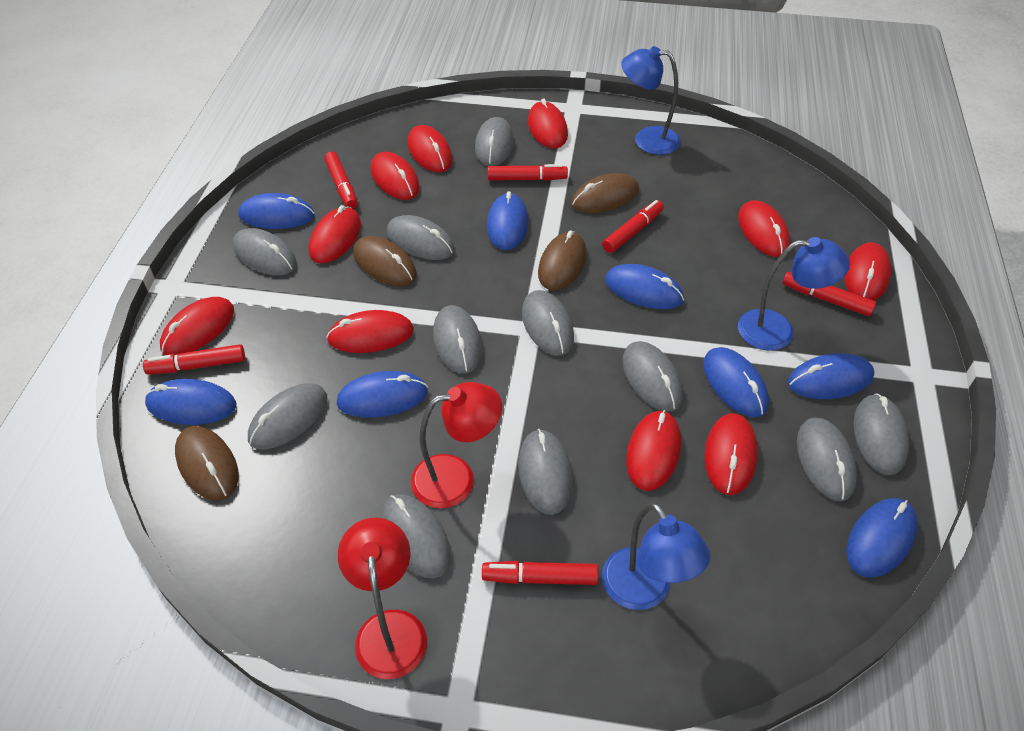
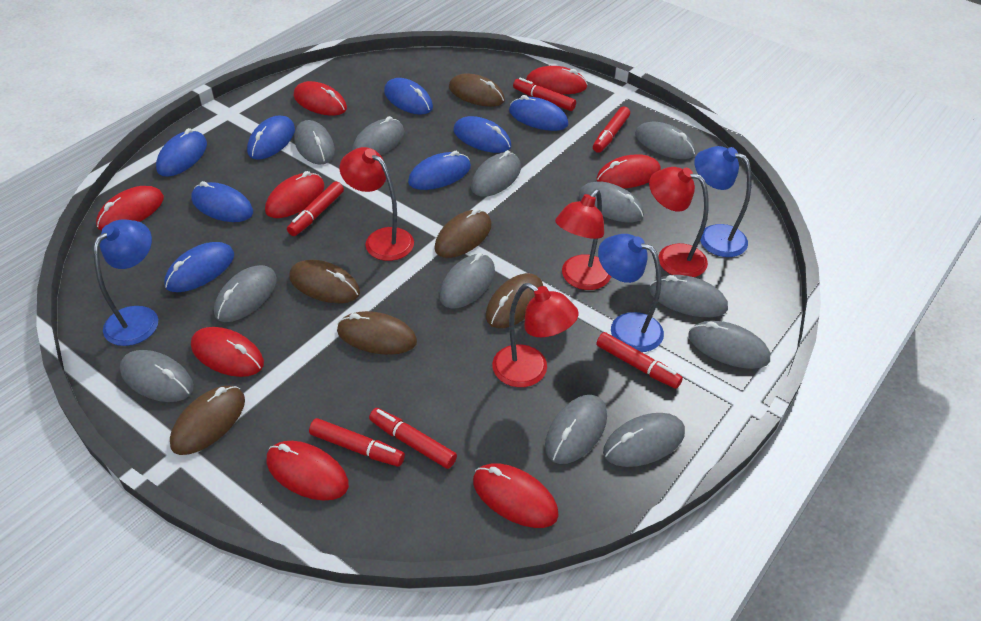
brown mouse: 4 -> 6
grey mouse: 11 -> 12
red lamp: 2 -> 4
red mouse: 10 -> 8

